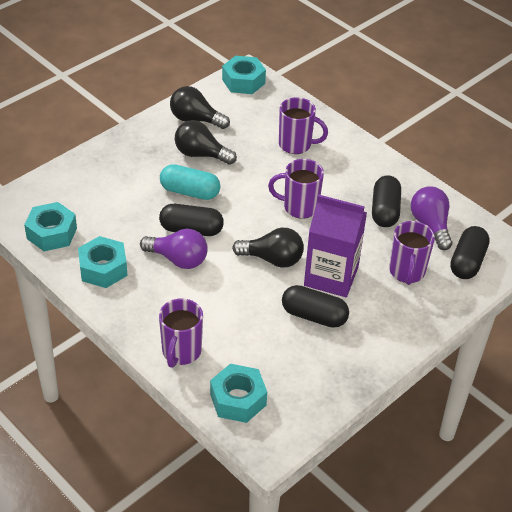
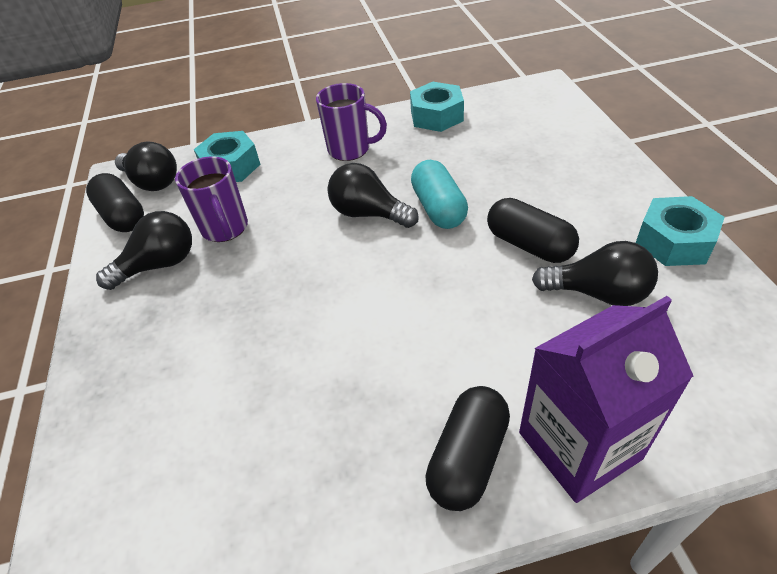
black capsule: 4 -> 3
black light bulb: 3 -> 4
purple light bulb: 2 -> 0
purple mug: 4 -> 2
turquoise nut: 4 -> 3

